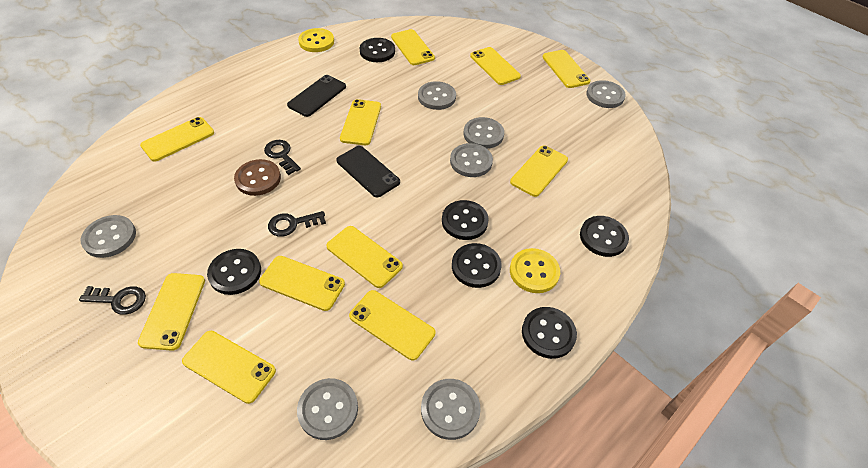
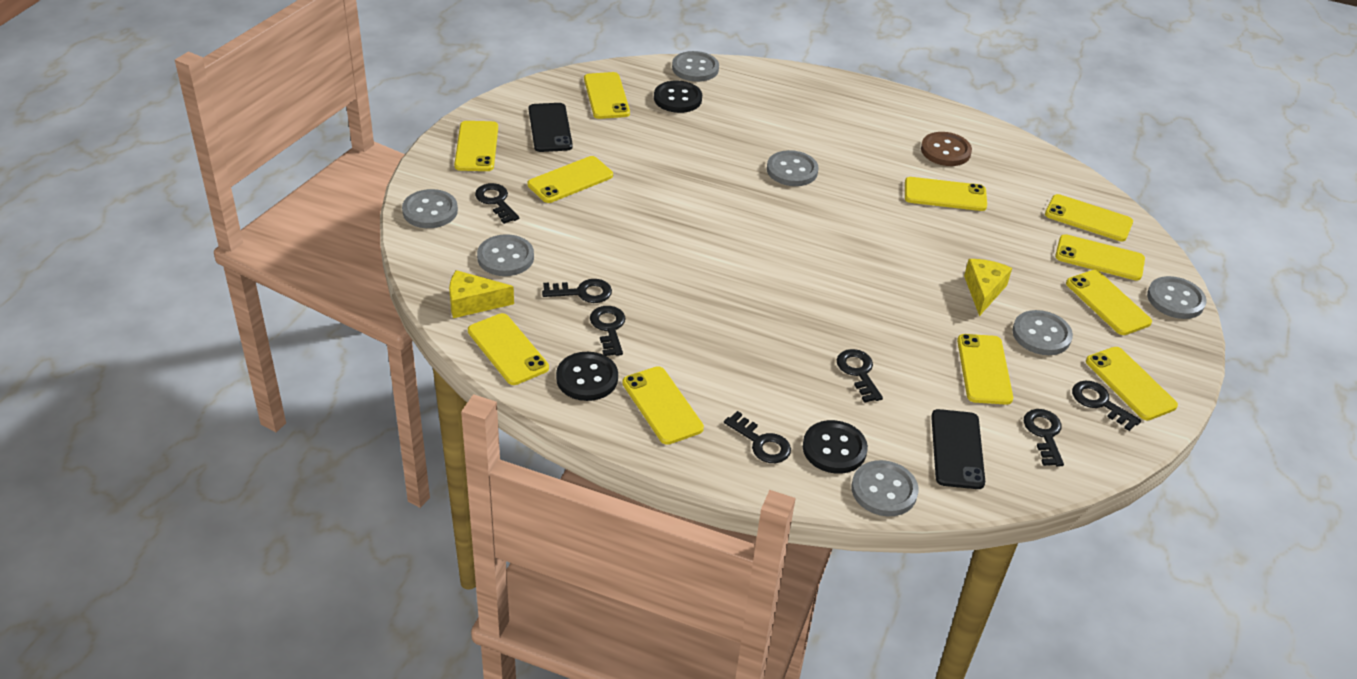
black button: 6 -> 3
black key: 3 -> 7
yellow button: 2 -> 0
yellow cheese: 0 -> 2

